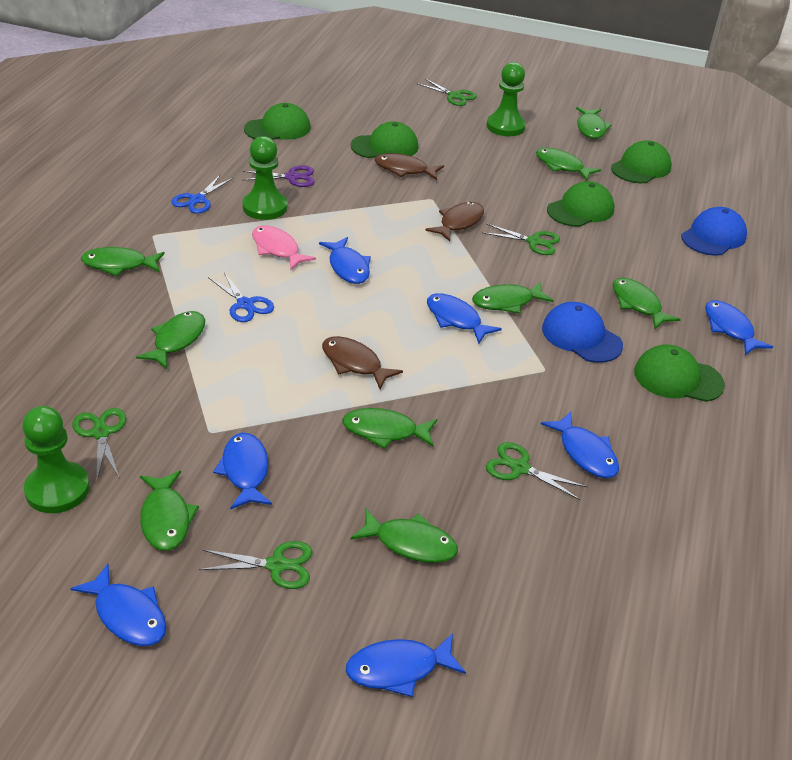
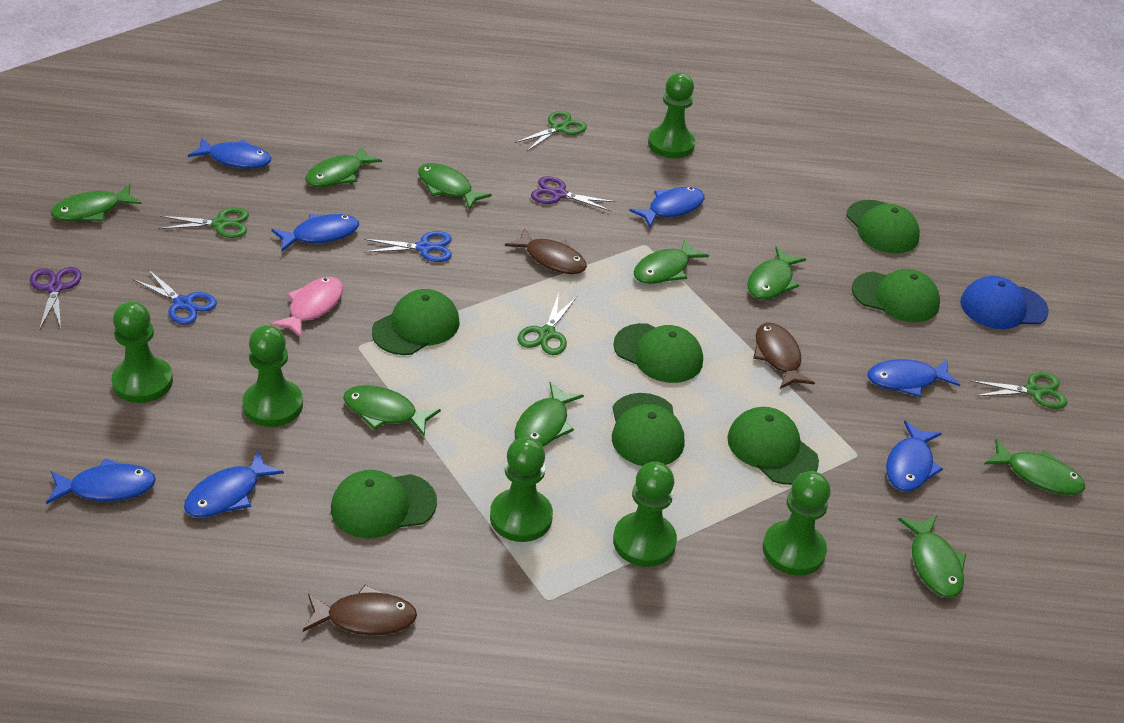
blue cap: 2 -> 1
green cap: 5 -> 7
green pawn: 3 -> 6
green scissors: 5 -> 4
purple scissors: 1 -> 2

